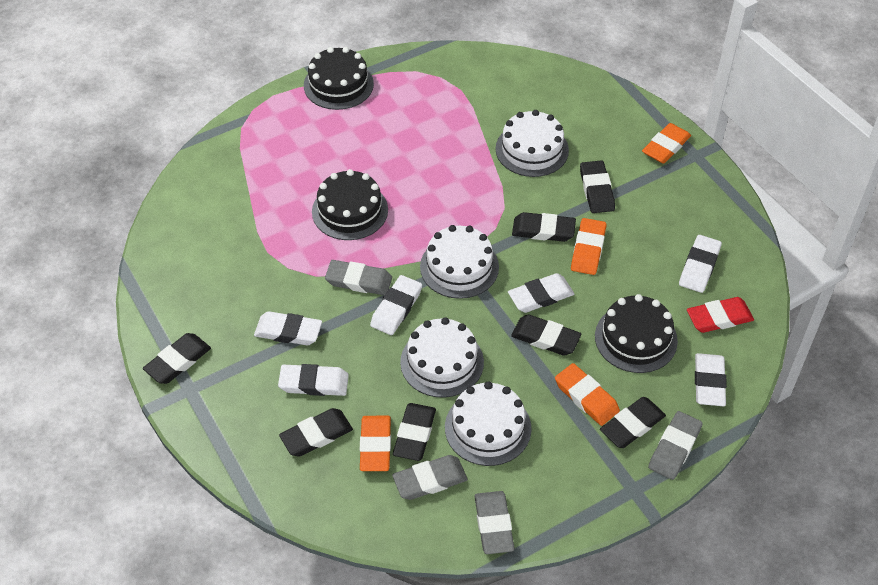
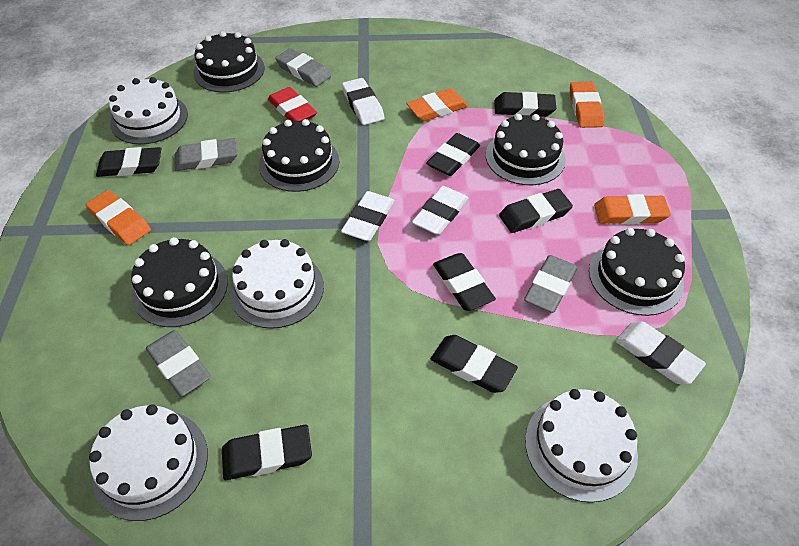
black cake: 3 -> 5
white eraser: 6 -> 4

